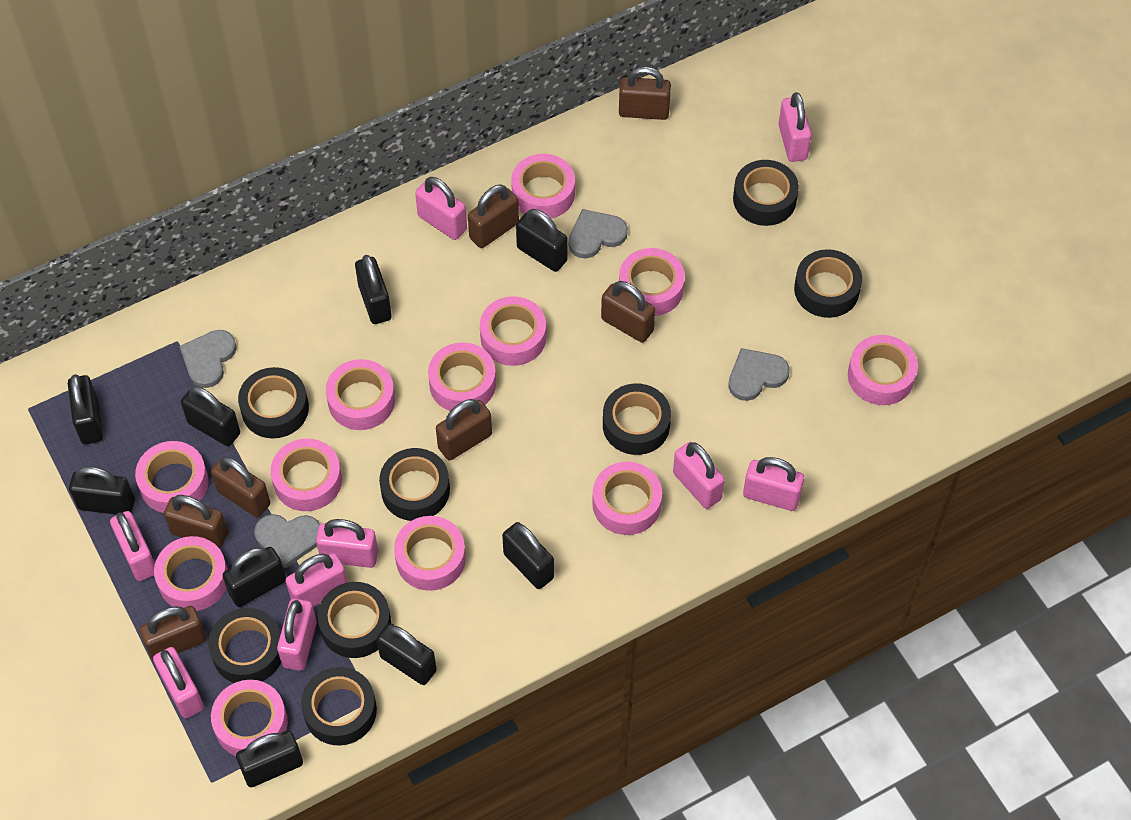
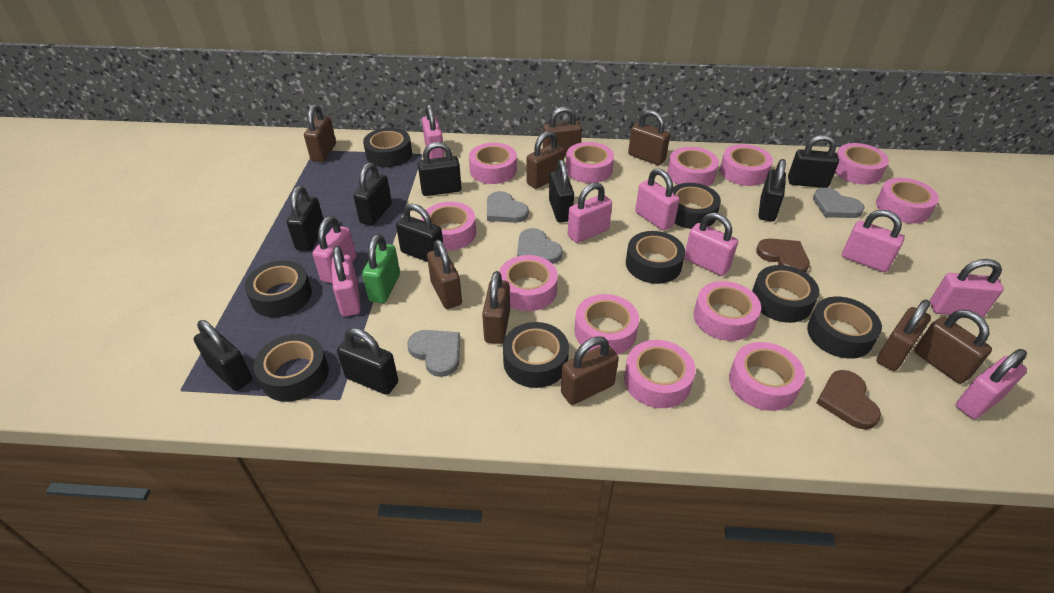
brown heart: 0 -> 2
brown padlock: 7 -> 9
green padlock: 0 -> 1

